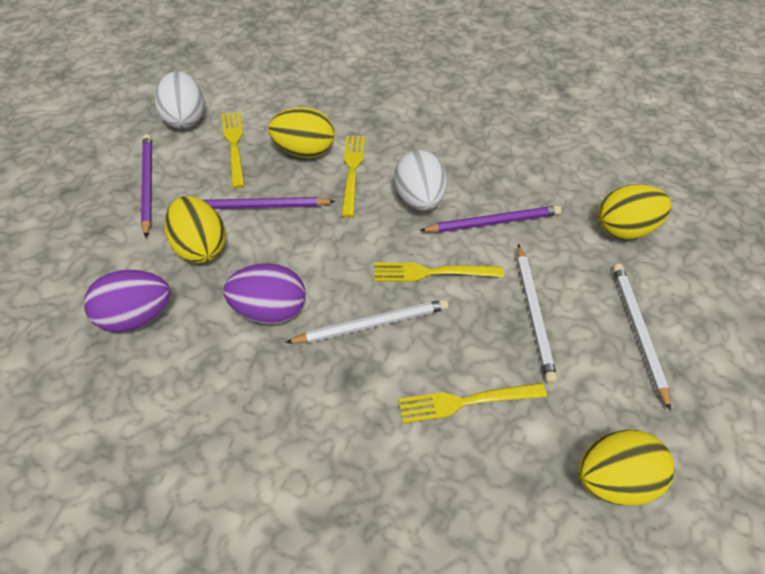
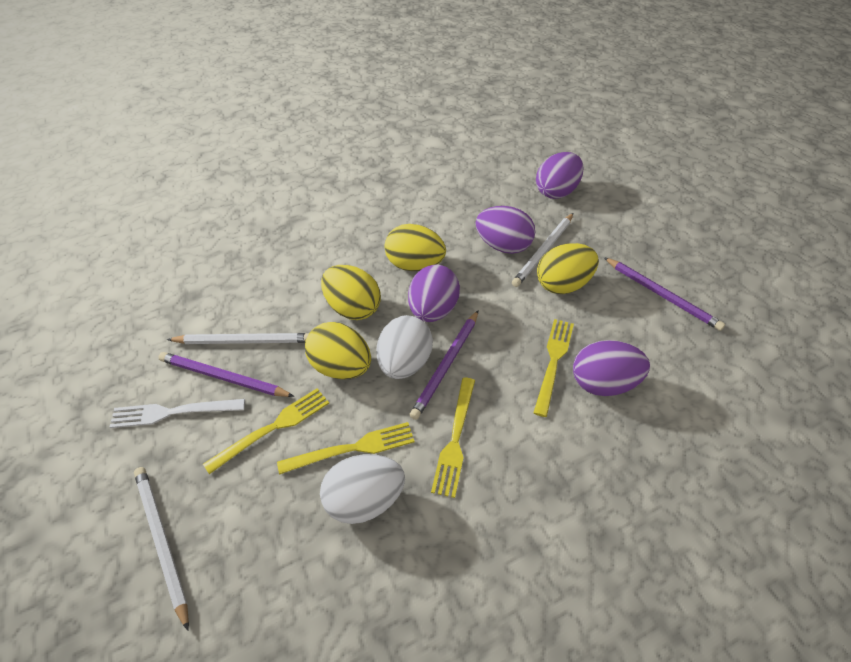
purple egg: 2 -> 4
white fork: 0 -> 1

